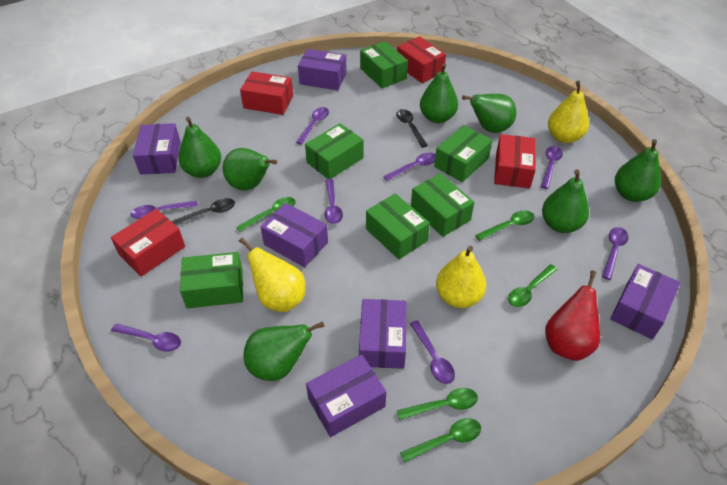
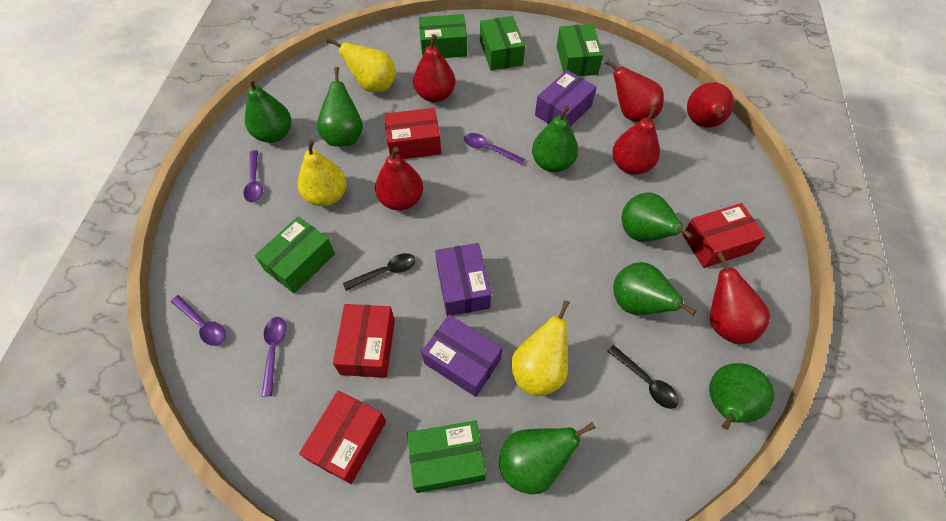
green box: 6 -> 5
green spoon: 5 -> 0
purple box: 6 -> 3
purple spoon: 8 -> 4
red pear: 1 -> 6

